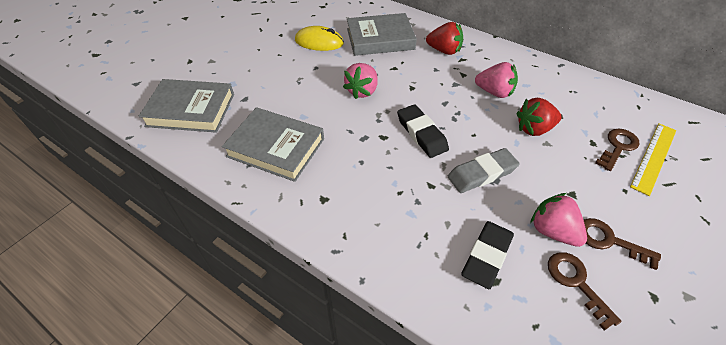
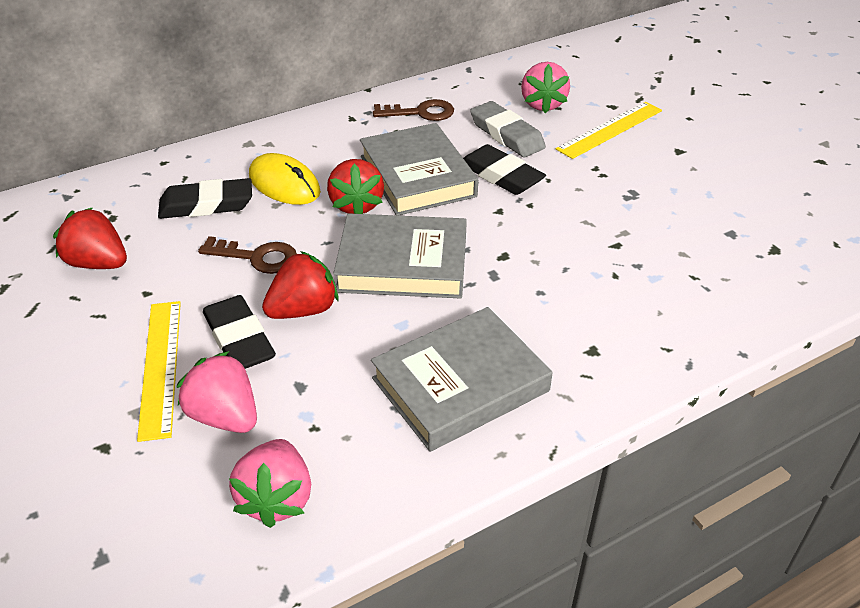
black eraser: 2 -> 3
brown key: 3 -> 2
red strawberry: 2 -> 3
yellow ruler: 1 -> 2

